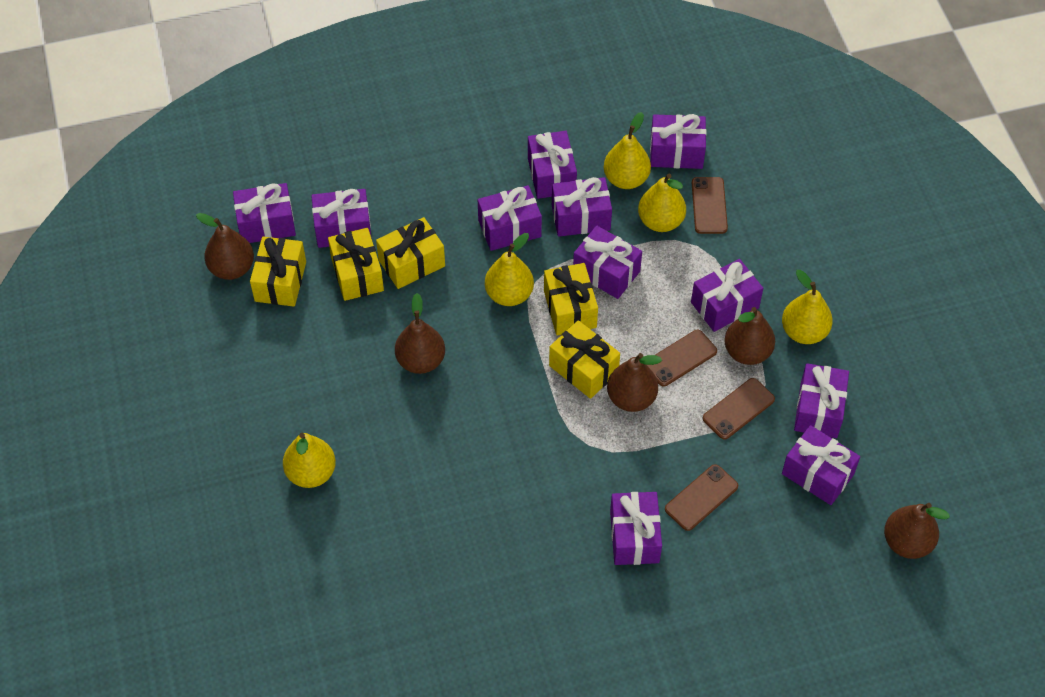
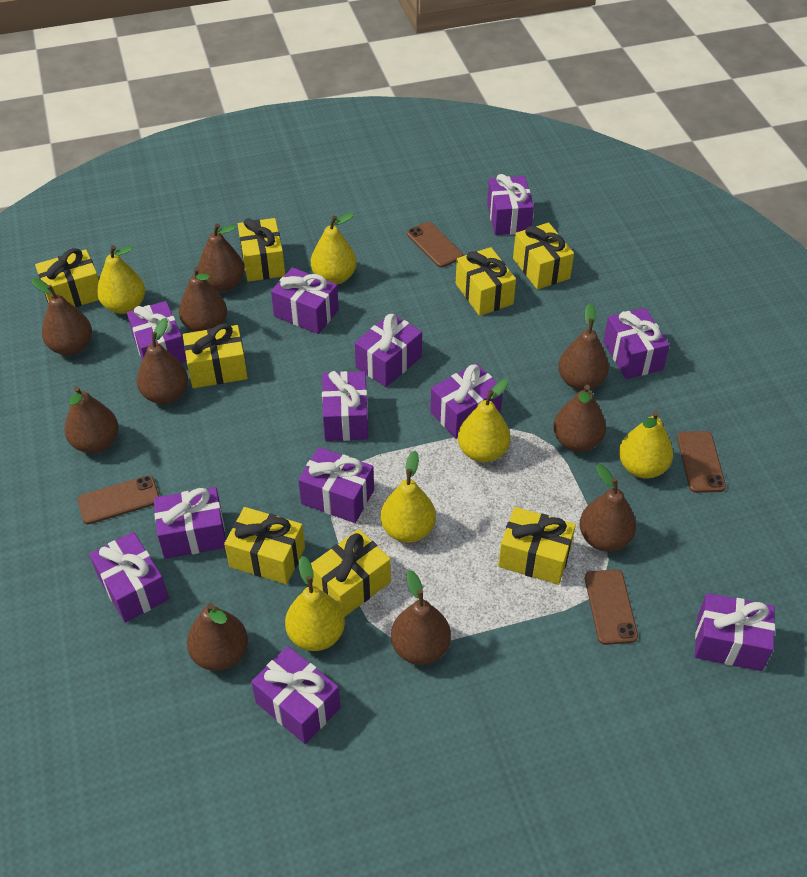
brown pear: 5 -> 10
purple gift: 11 -> 12
yellow gift: 5 -> 8
yellow pear: 5 -> 6

